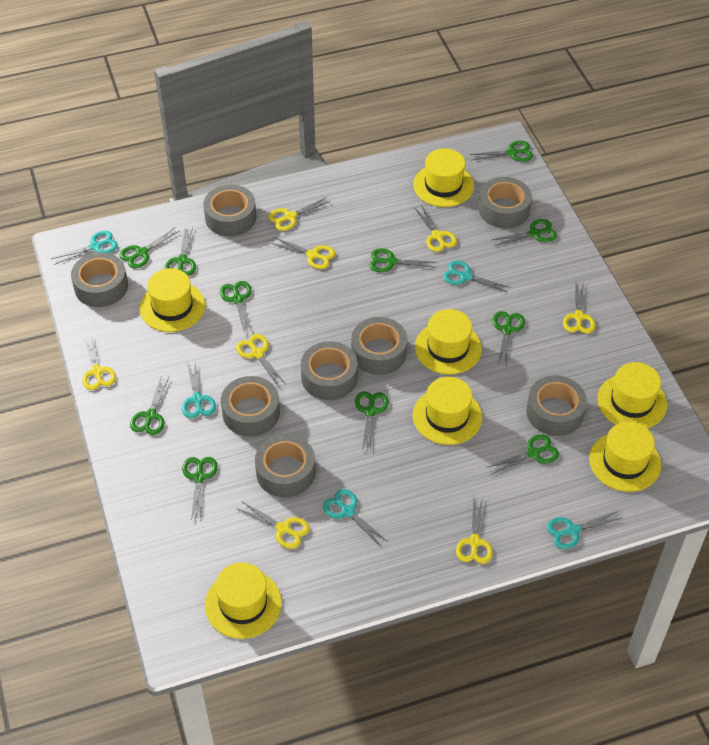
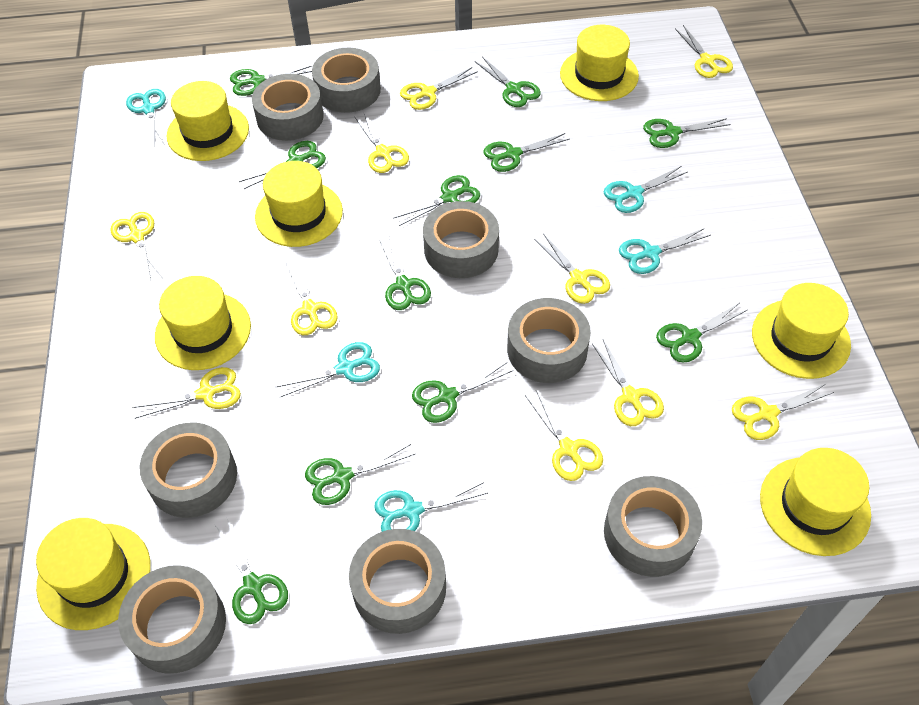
yellow scissors: 8 -> 10

